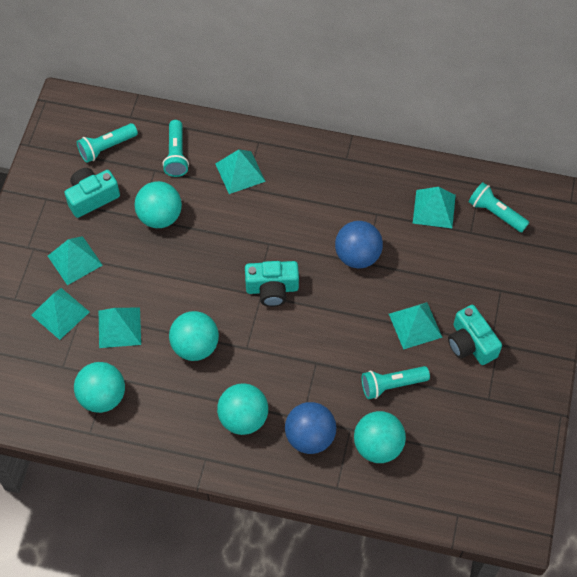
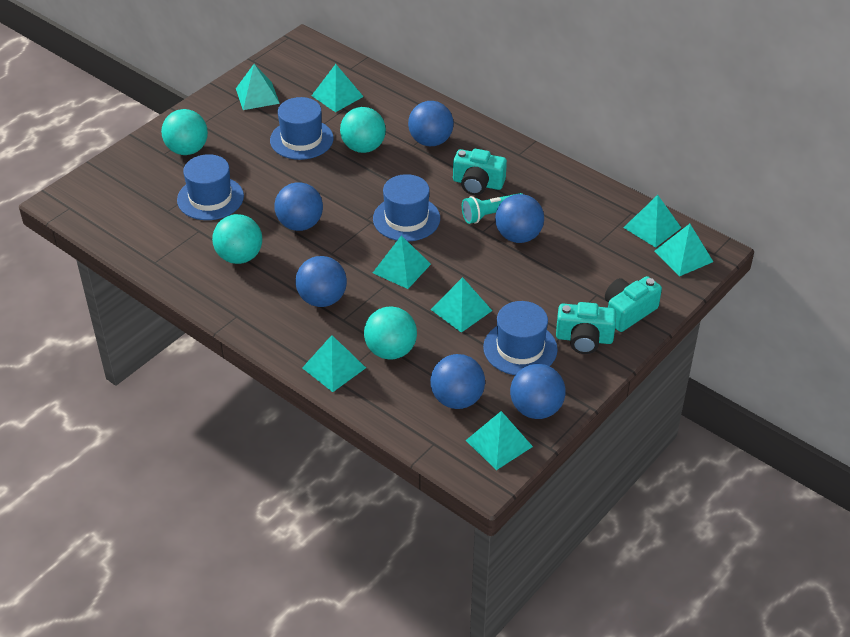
blue ball: 2 -> 6
blue hat: 0 -> 4
turquoise ball: 5 -> 4
turquoise flashlight: 4 -> 1
turquoise pyramid: 6 -> 8

